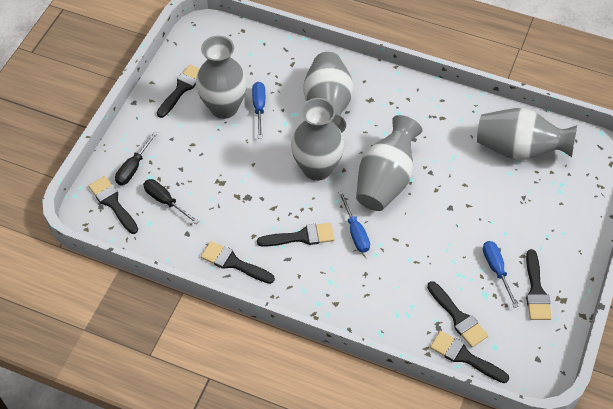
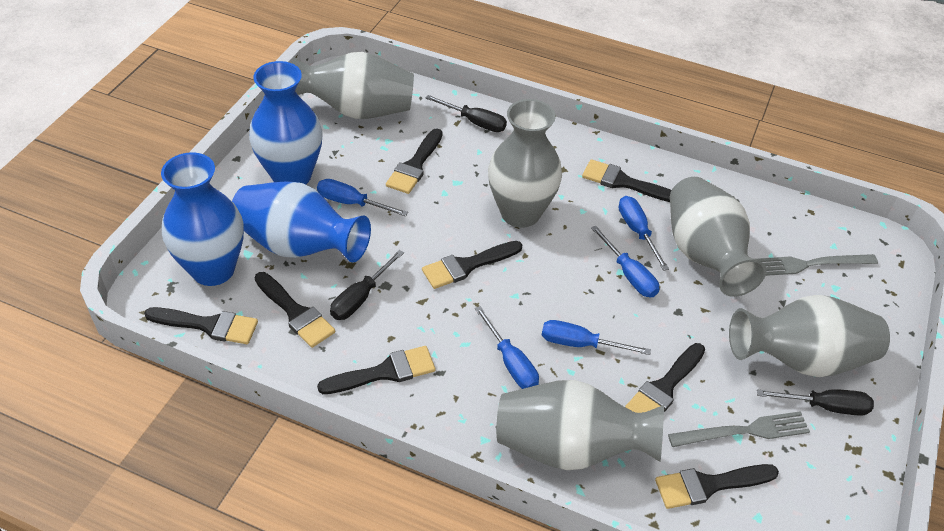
black brush: 7 -> 8
black screwdriver: 2 -> 3
blue screwdriver: 3 -> 5
blue vase: 0 -> 3
grey fork: 0 -> 2

